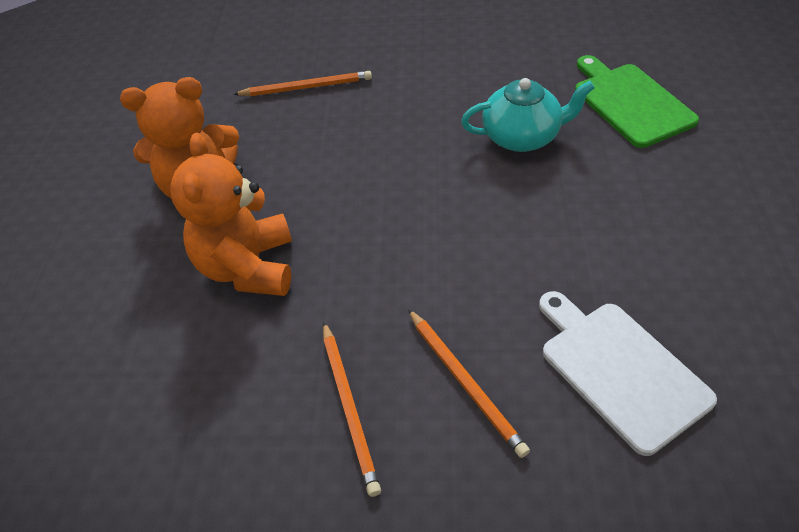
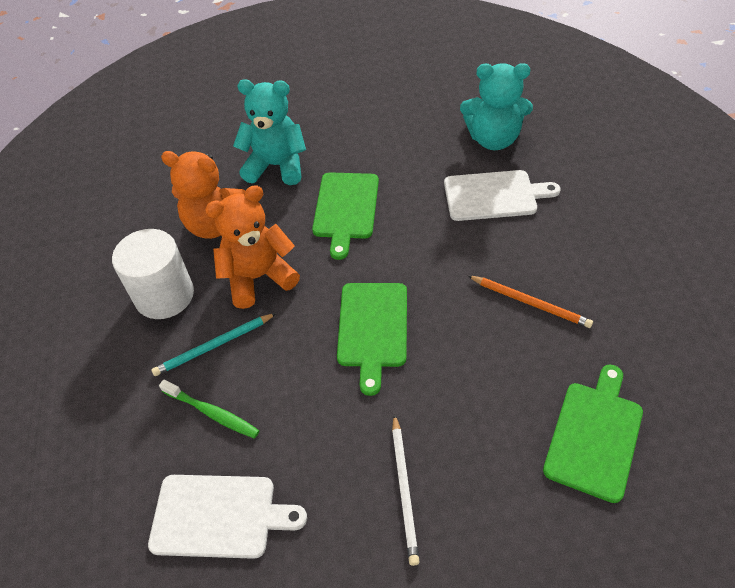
green cutting board: 1 -> 3
green toothbrush: 0 -> 1
orange pencil: 3 -> 1
turquoise pencil: 0 -> 1
turquoise teapot: 1 -> 0
turquoise teddy bear: 0 -> 2
white cutting board: 1 -> 2
white cylinder: 0 -> 1
white pencil: 0 -> 1

